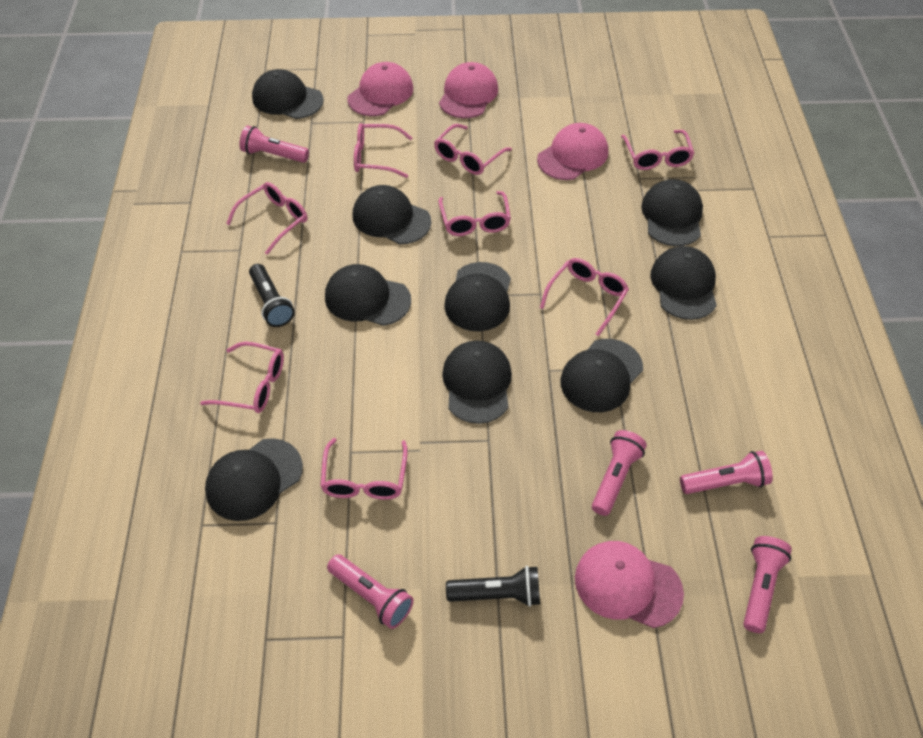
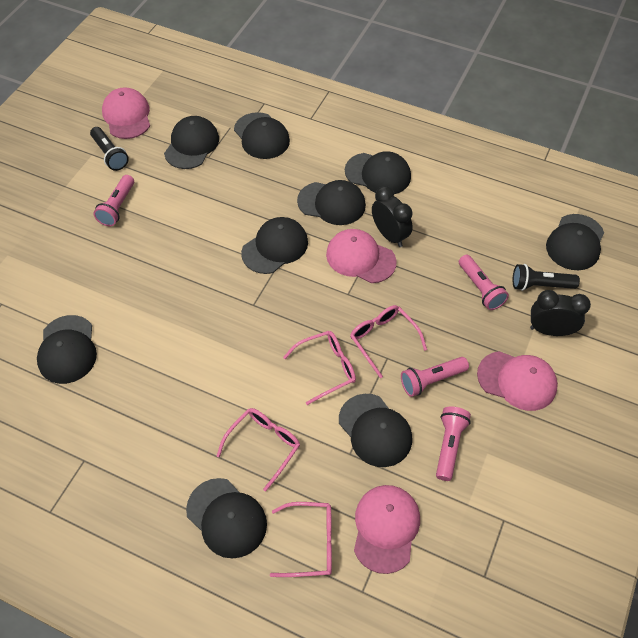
black clock: 0 -> 2
pink flashlight: 5 -> 4
pink glasses: 8 -> 4

